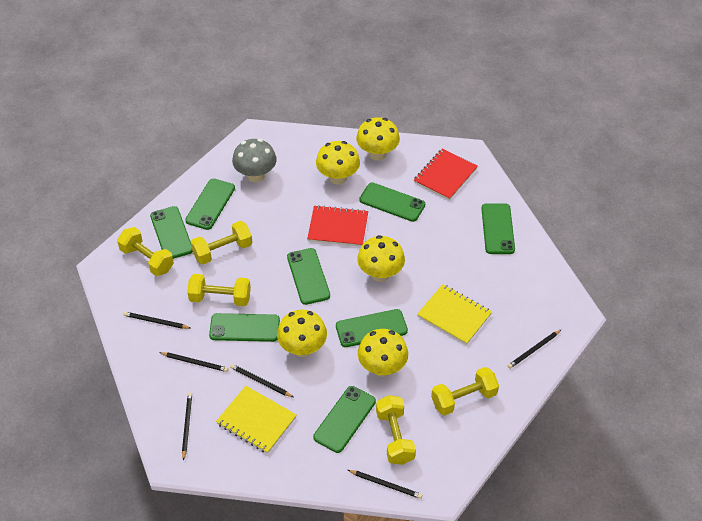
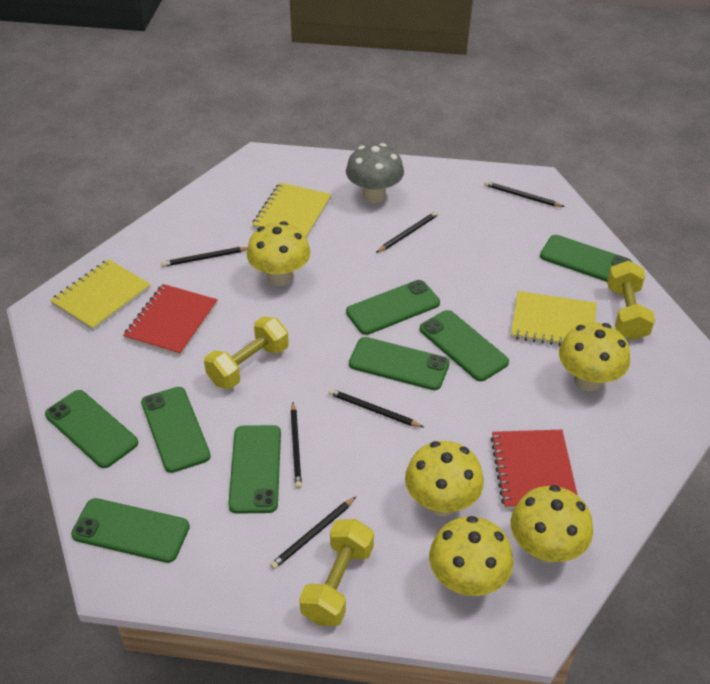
yellow dumbbell: 5 -> 3
yellow notebook: 2 -> 3

